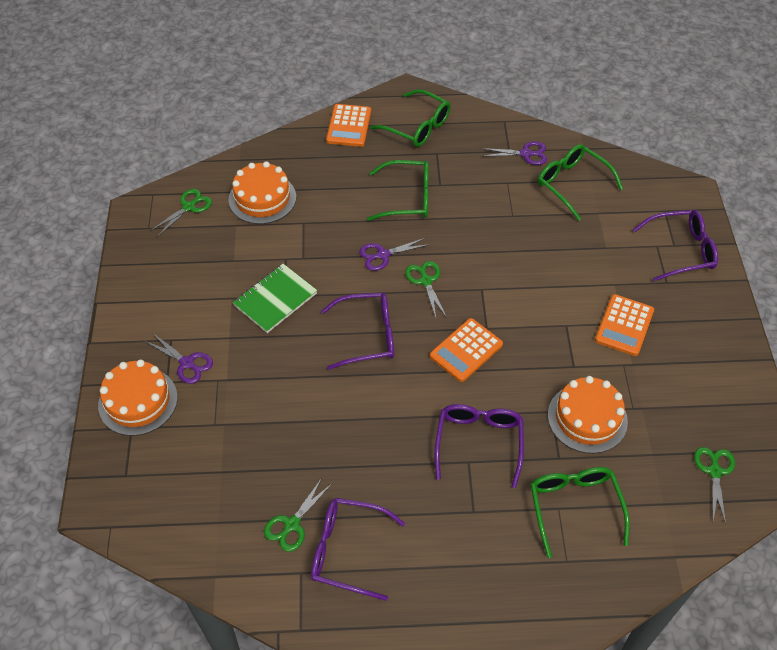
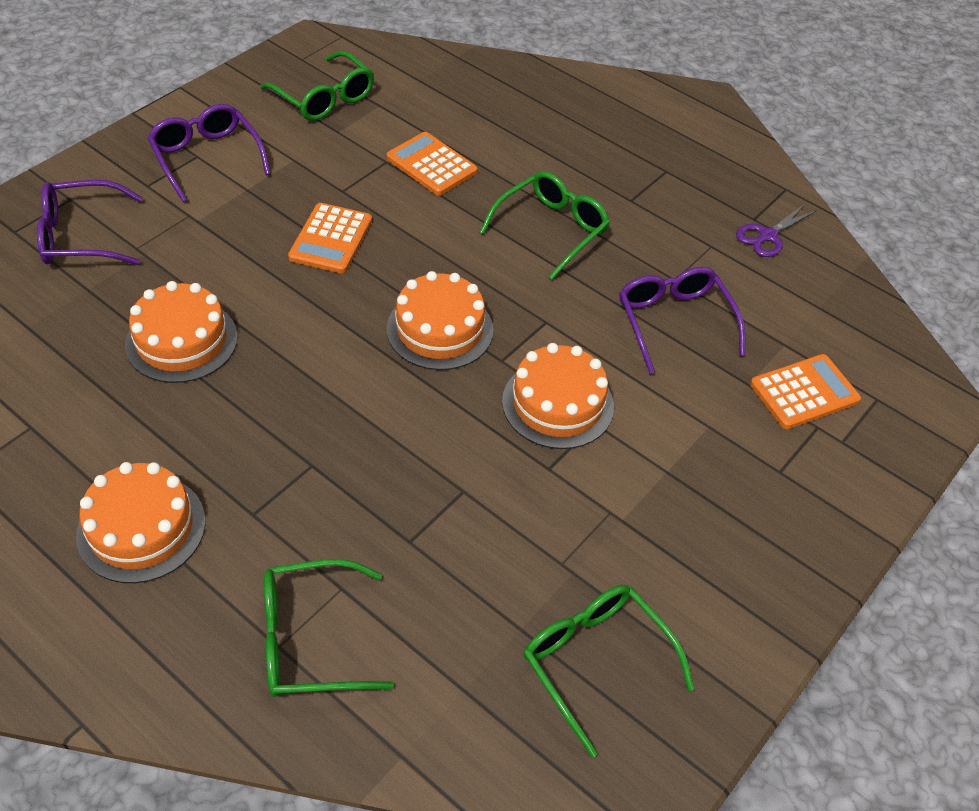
green notebook: 1 -> 0
green scissors: 4 -> 0
orange cake: 3 -> 4
purple glasses: 4 -> 3
purple scissors: 3 -> 1

